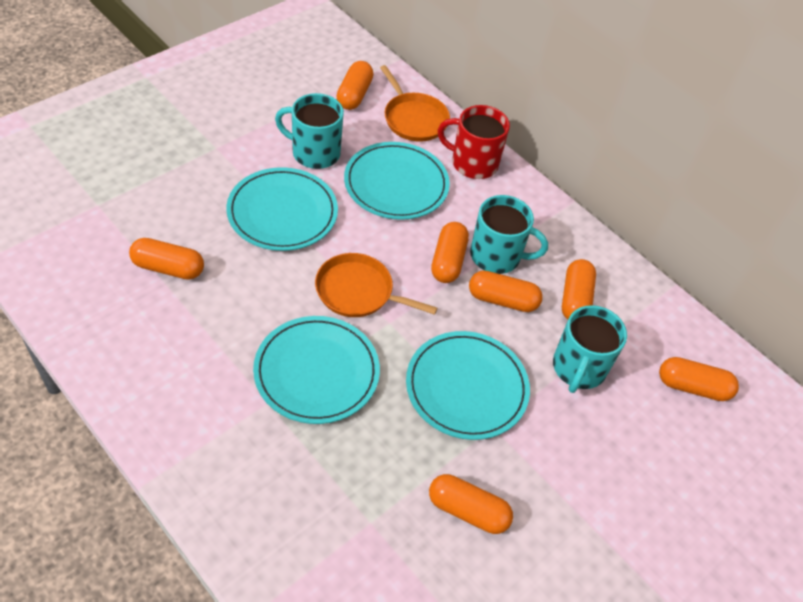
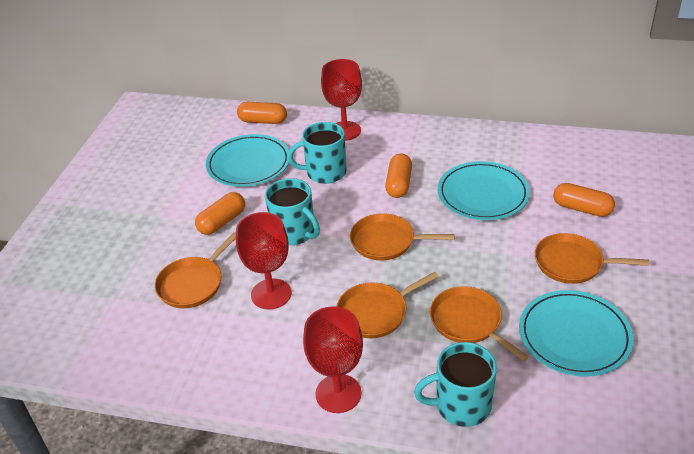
orange capsule: 7 -> 4
orange pan: 2 -> 5
red goblet: 0 -> 3
red mug: 1 -> 0
turquoise plate: 4 -> 3

